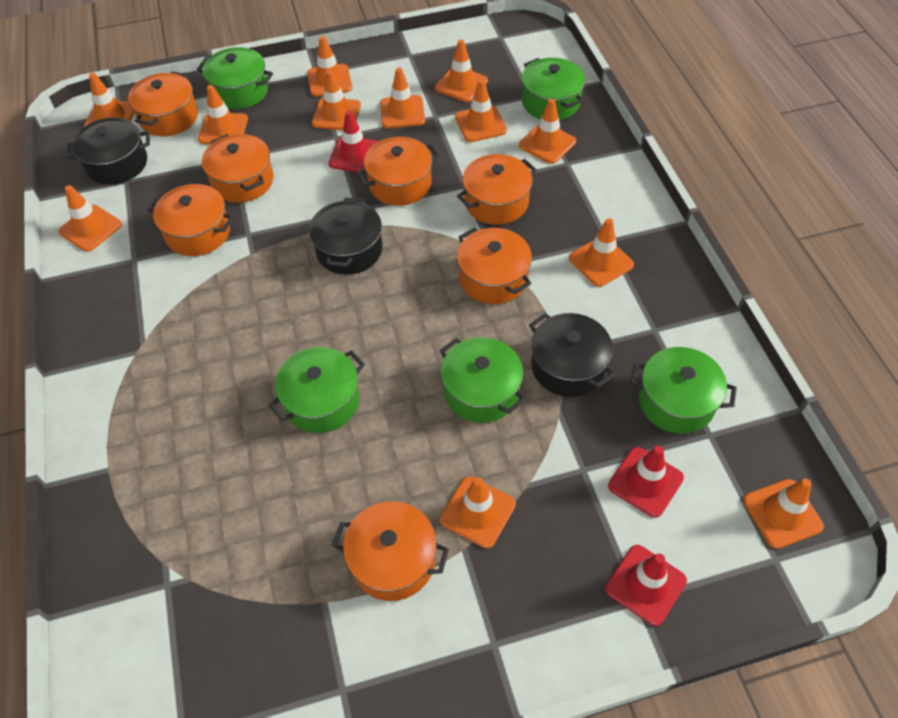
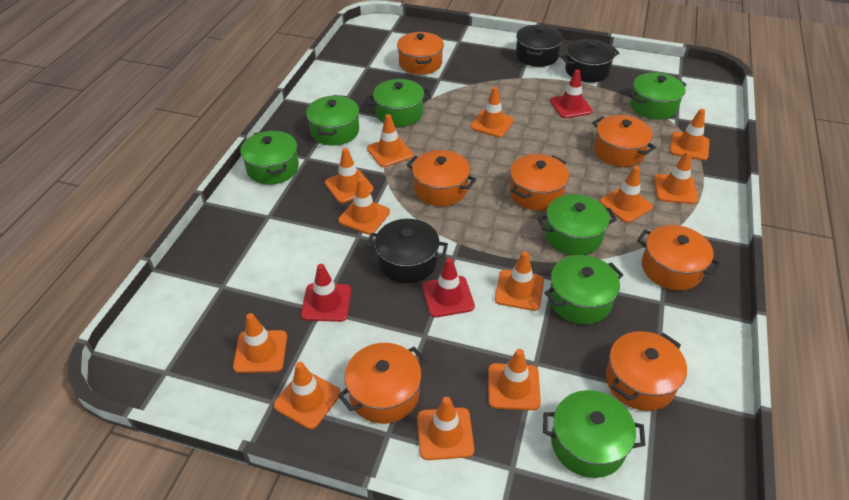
green pot: 5 -> 7

